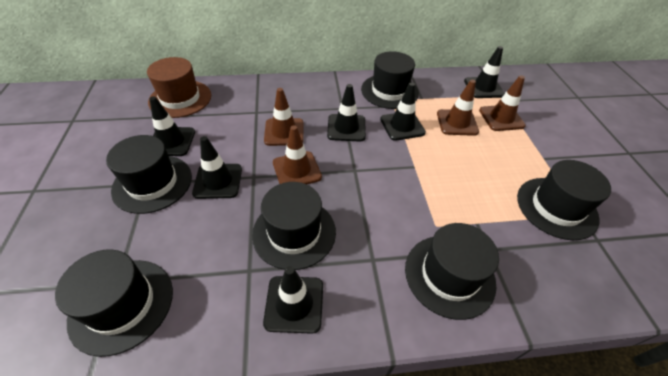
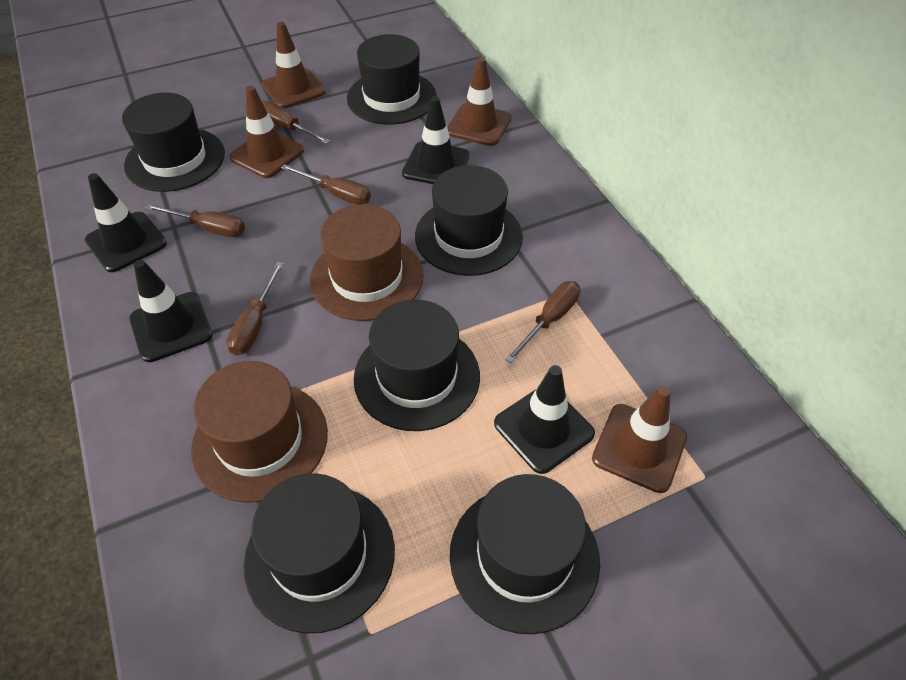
black traffic cone: 6 -> 4
brown hat: 1 -> 2
brown screwdriver: 0 -> 5

